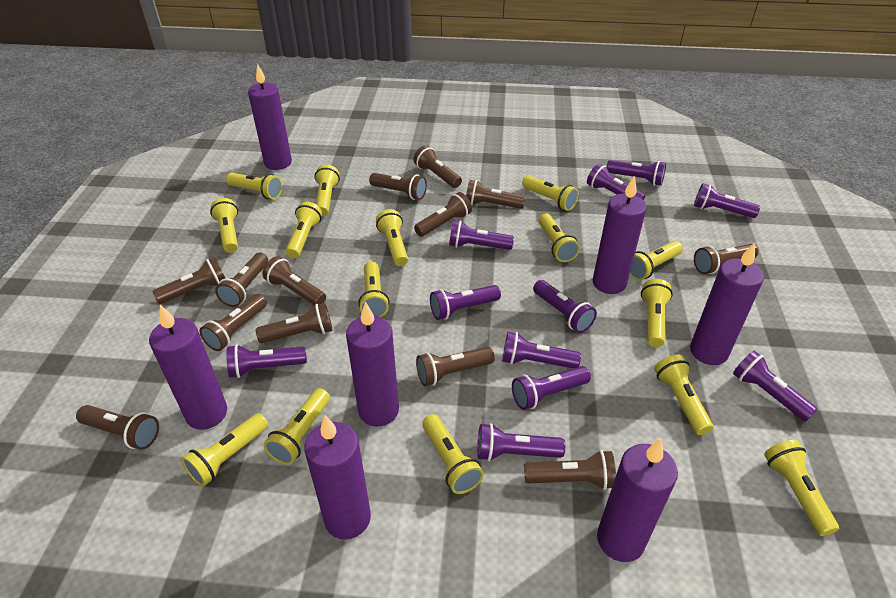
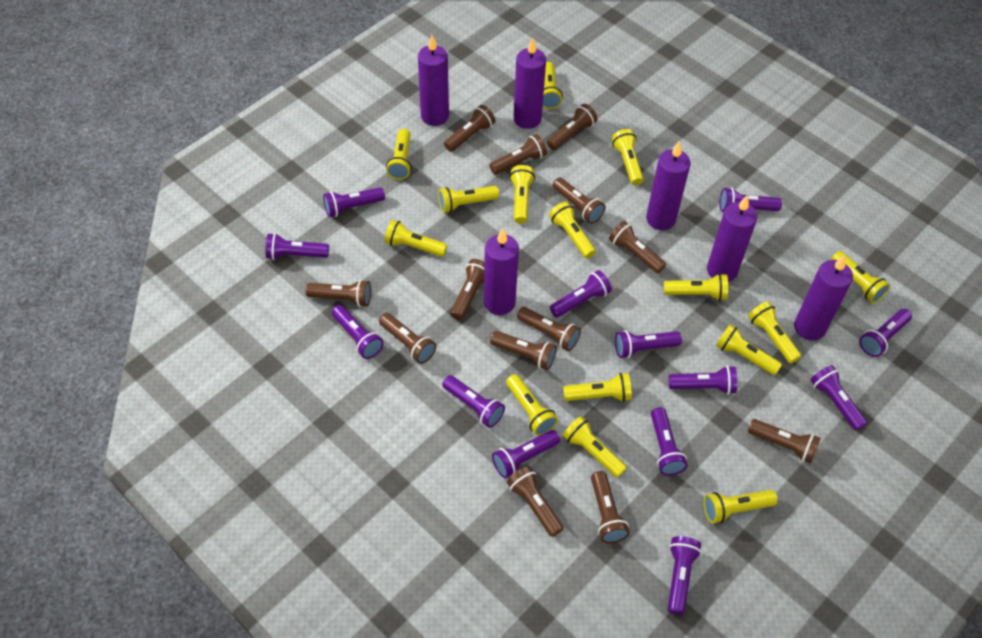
purple candle: 7 -> 6
purple flashlight: 11 -> 13

